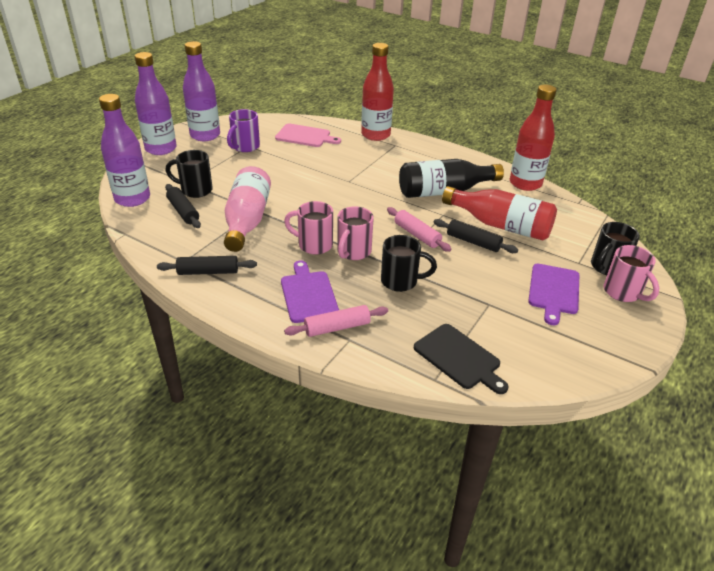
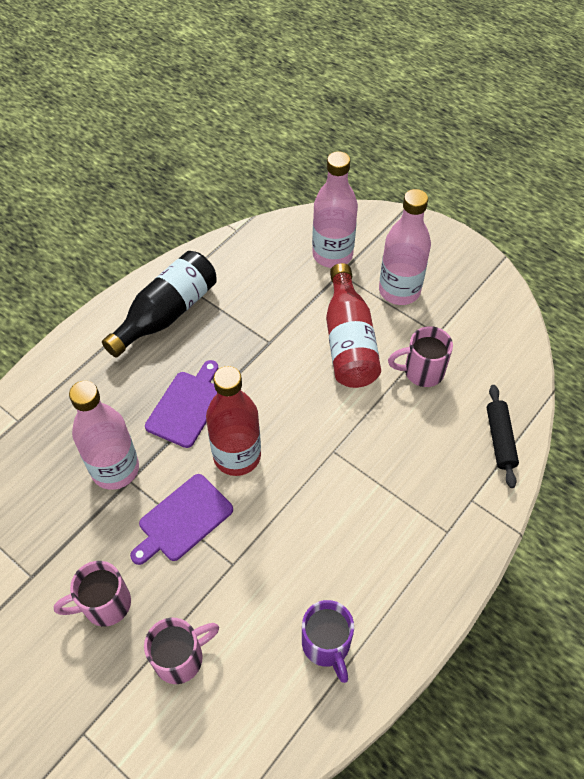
black cutting board: 1 -> 0
black mug: 3 -> 0
black rolling pin: 3 -> 1
pink bottle: 1 -> 3
pink cutting board: 1 -> 0
pink rolling pin: 2 -> 0
purple bottle: 3 -> 0
red bottle: 3 -> 2

